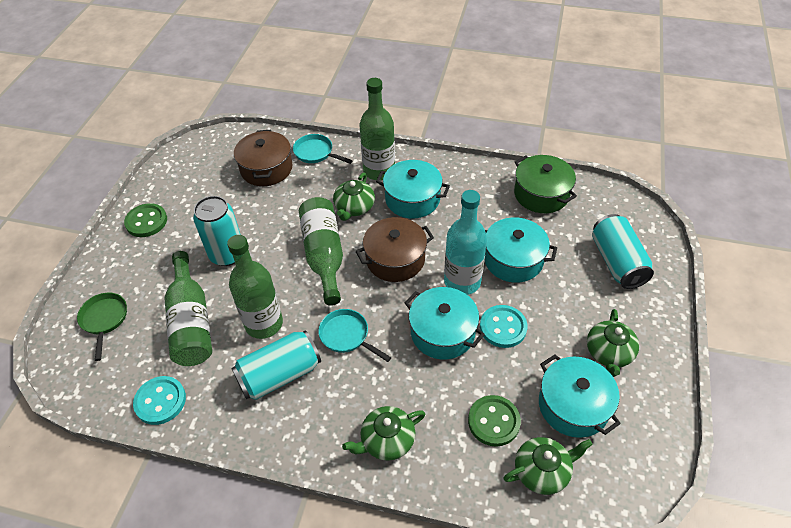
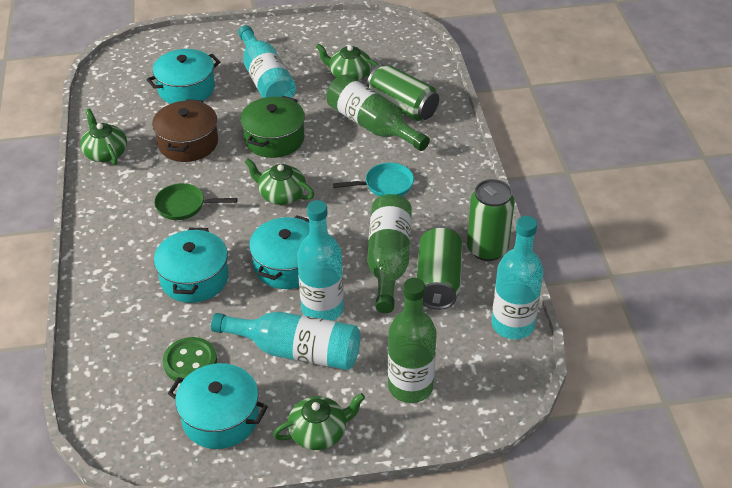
brown pot: 2 -> 1
green bottle: 4 -> 3
green button: 2 -> 1
green can: 0 -> 3
turquoise bottle: 1 -> 4
turquoise button: 2 -> 0
turquoise can: 3 -> 0
turquoise pan: 2 -> 1

